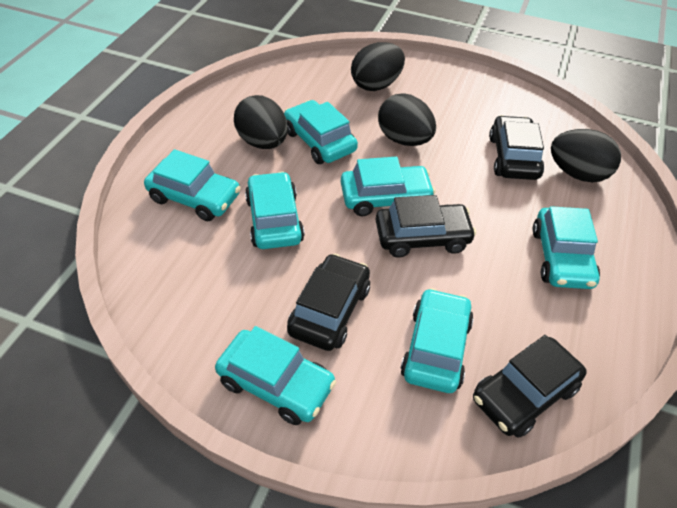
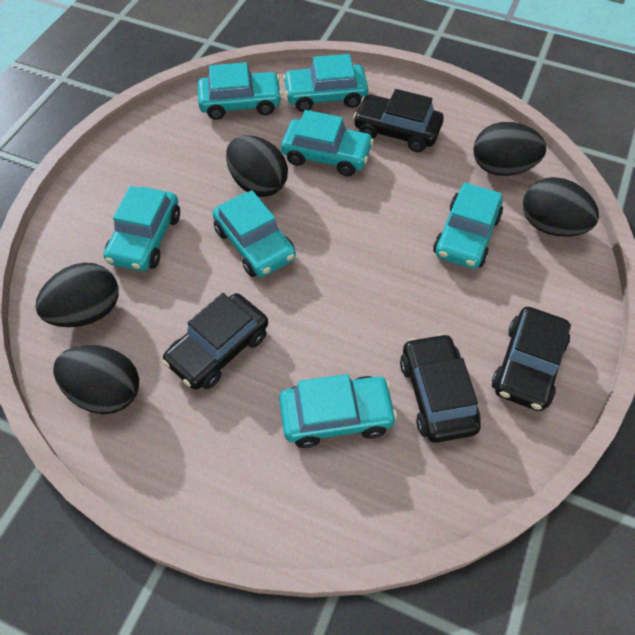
black egg: 4 -> 5

